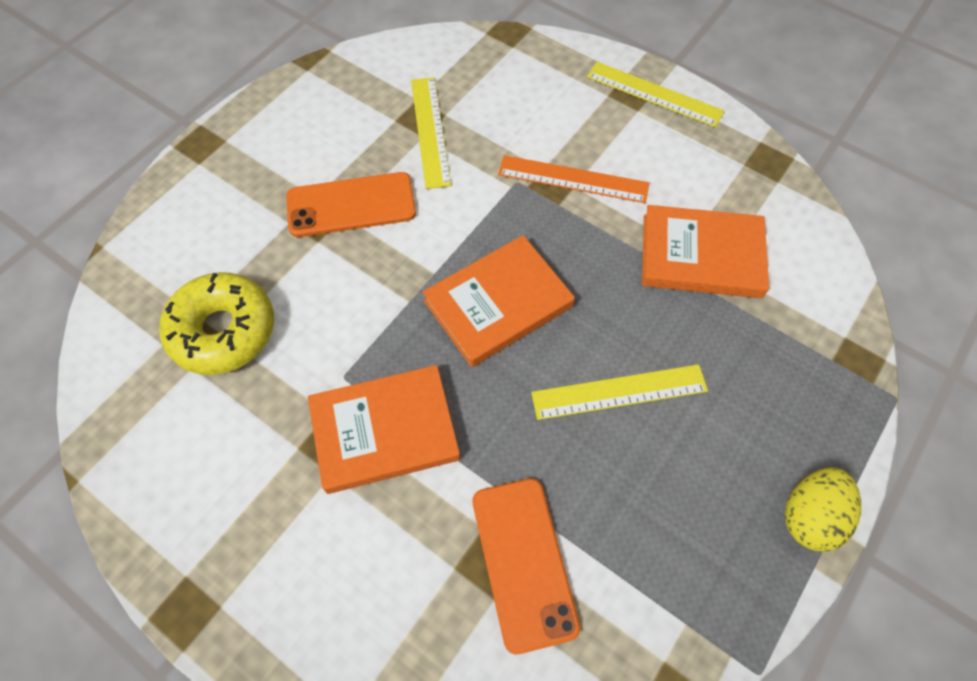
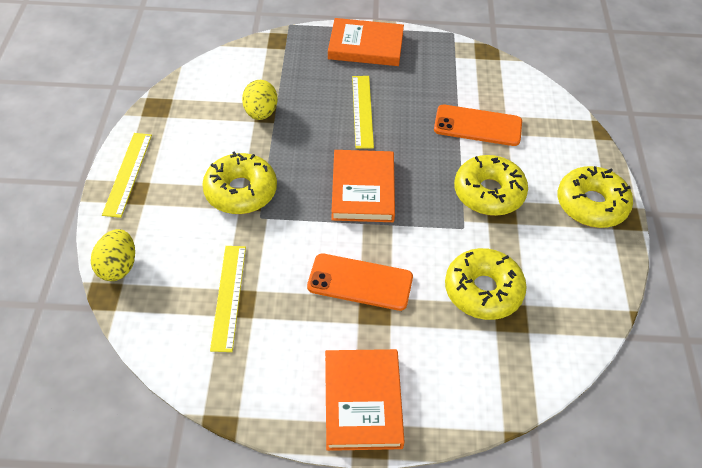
orange ruler: 1 -> 0
yellow donut: 1 -> 4
yellow egg: 1 -> 2

